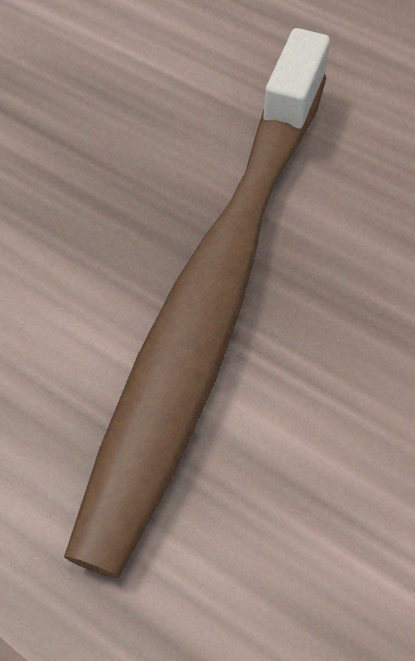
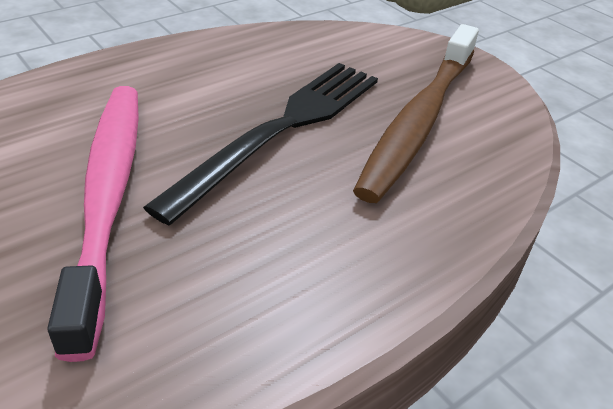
black fork: 0 -> 1
pink toothbrush: 0 -> 1

